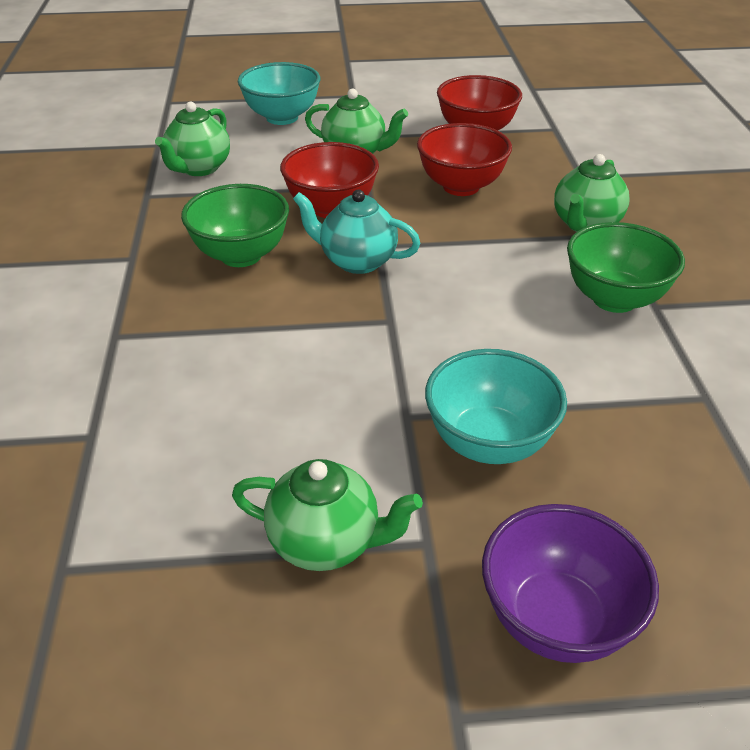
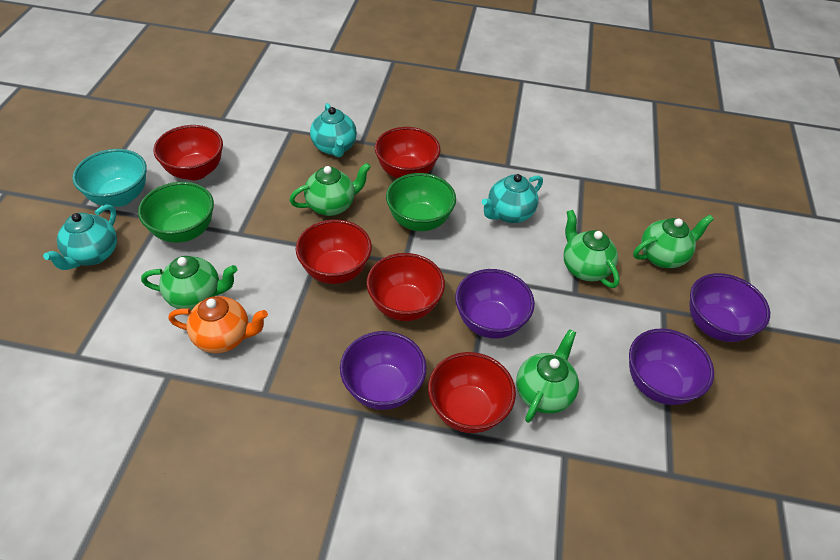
green teapot: 4 -> 5
orange teapot: 0 -> 1
purple bowl: 1 -> 4
red bowl: 3 -> 5
turquoise bowl: 2 -> 1
turquoise teapot: 1 -> 3

